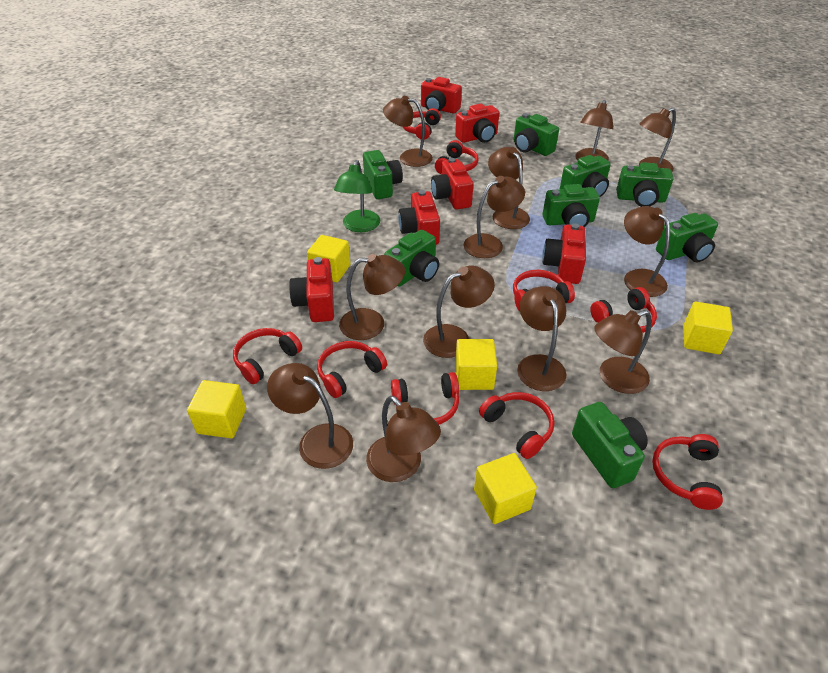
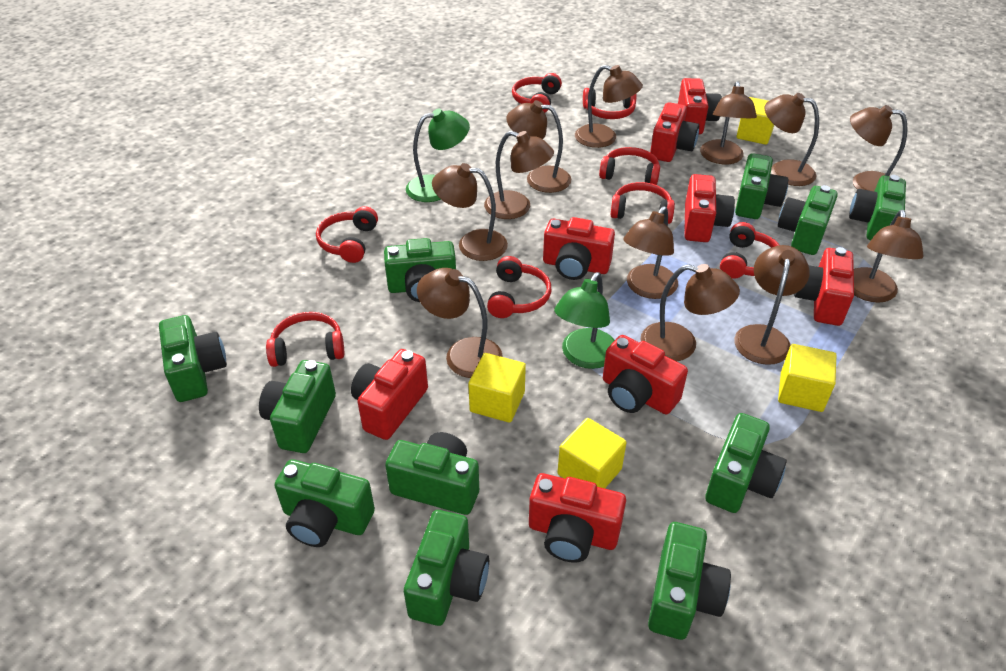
green camera: 8 -> 11
green lamp: 1 -> 2
red camera: 6 -> 8
red headphones: 9 -> 8
yellow cube: 5 -> 4

